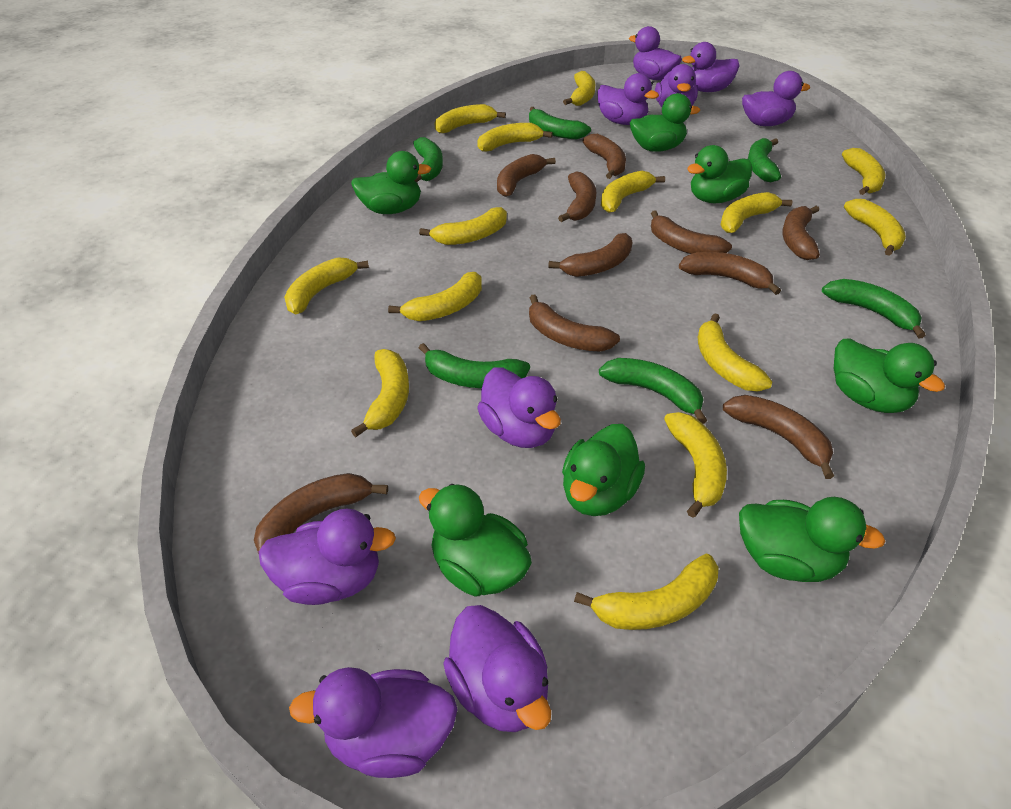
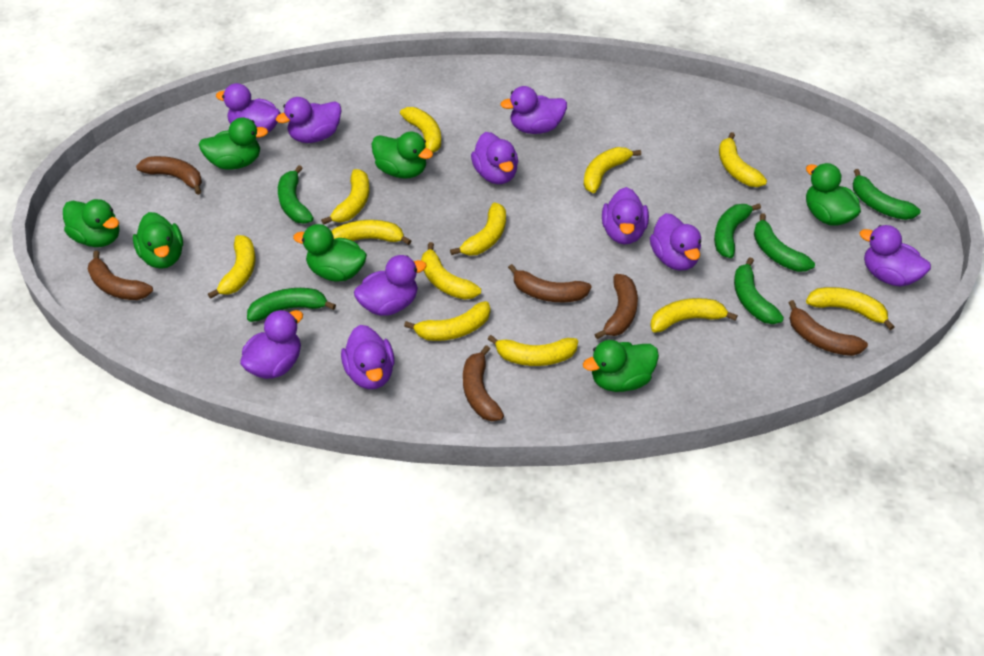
brown banana: 10 -> 6
purple duck: 9 -> 10
yellow banana: 14 -> 12

